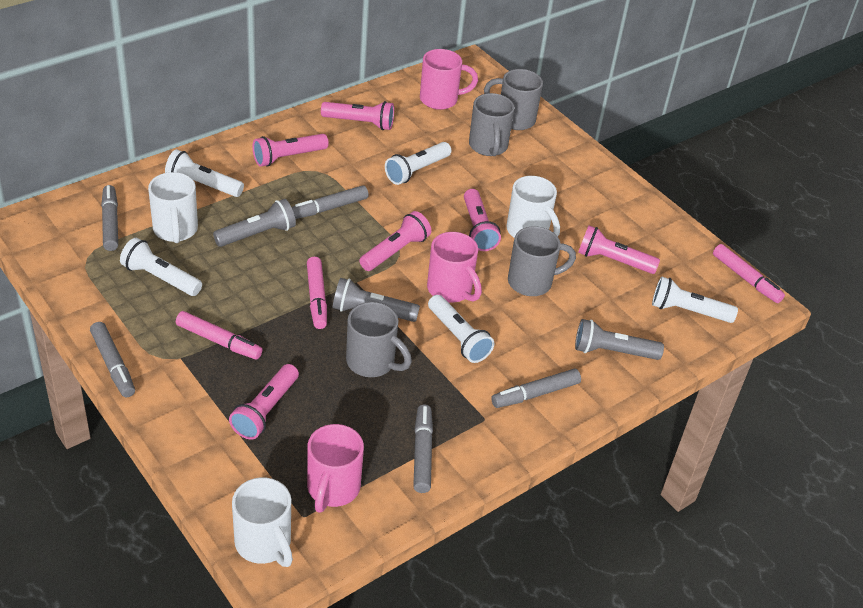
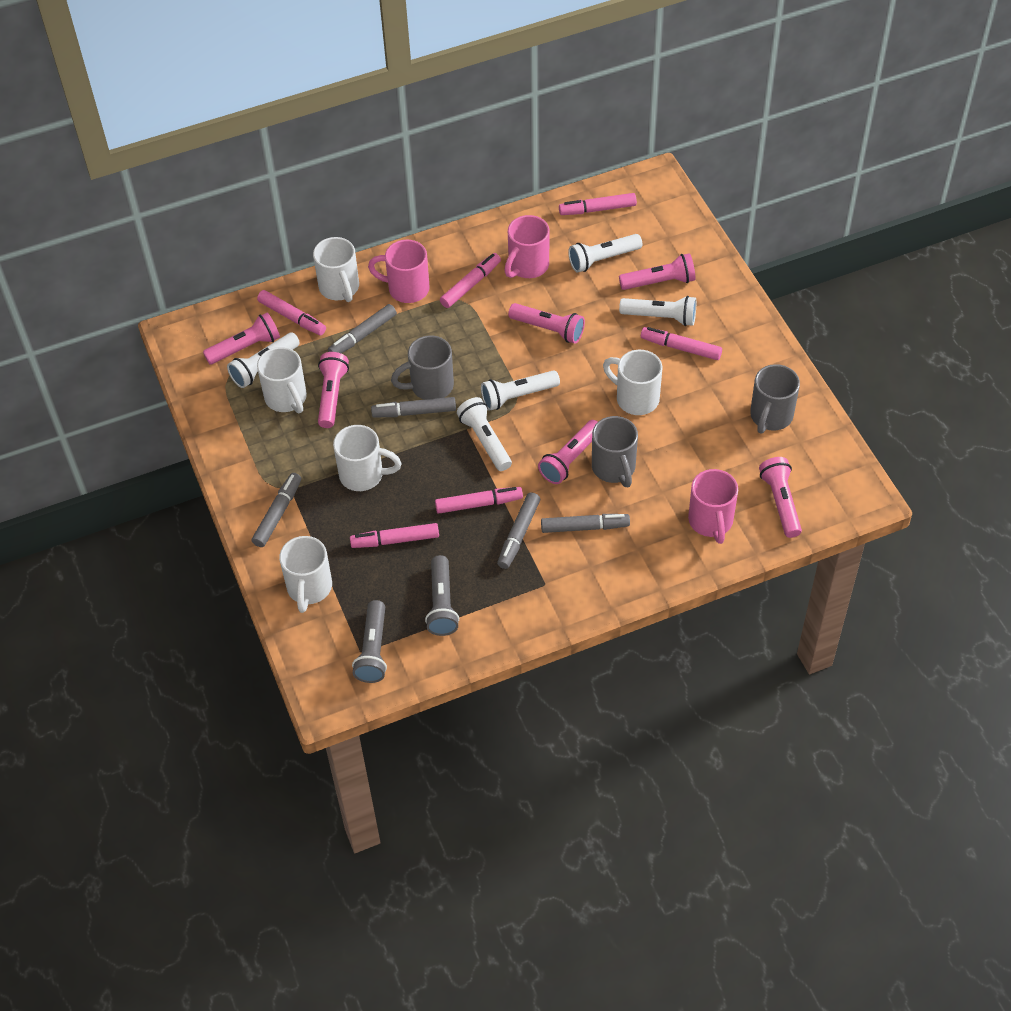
grey flashlight: 3 -> 2
grey mug: 4 -> 3
pink marker: 3 -> 6
white mug: 3 -> 5

